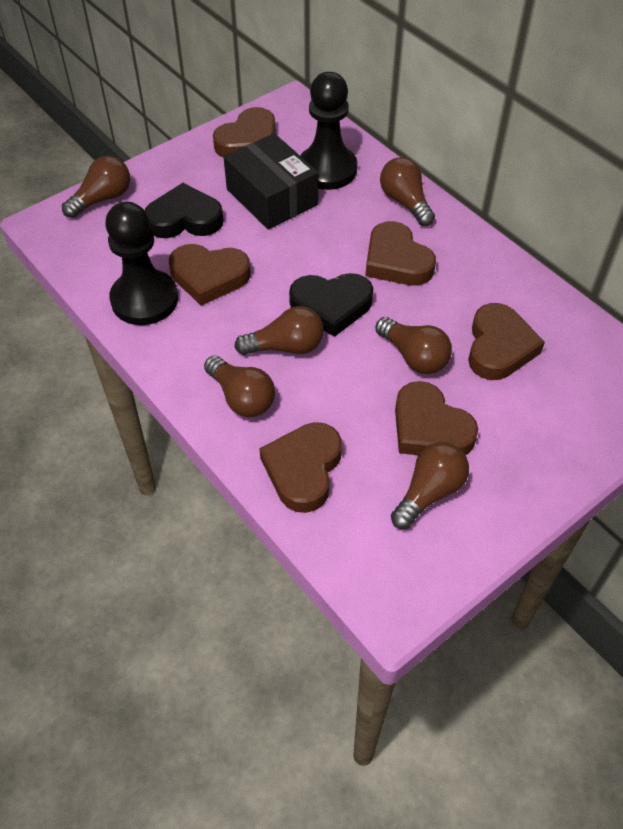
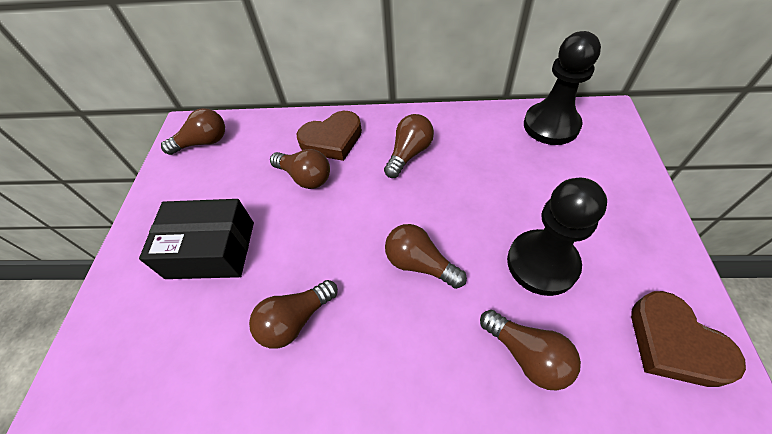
black heart: 2 -> 0
brown heart: 6 -> 2

